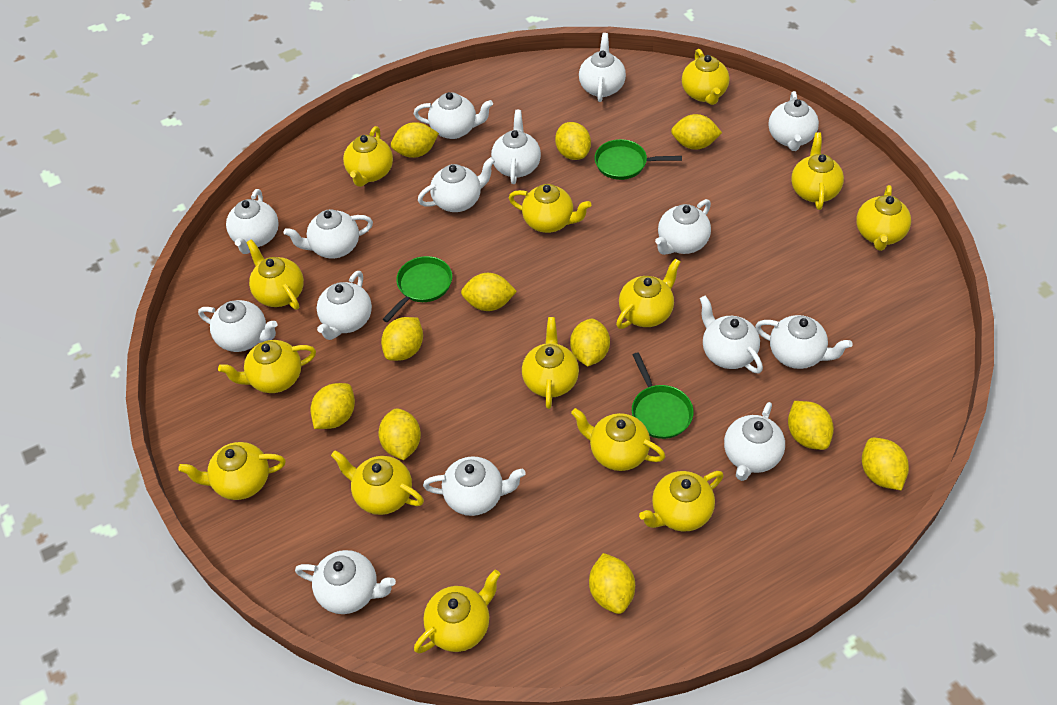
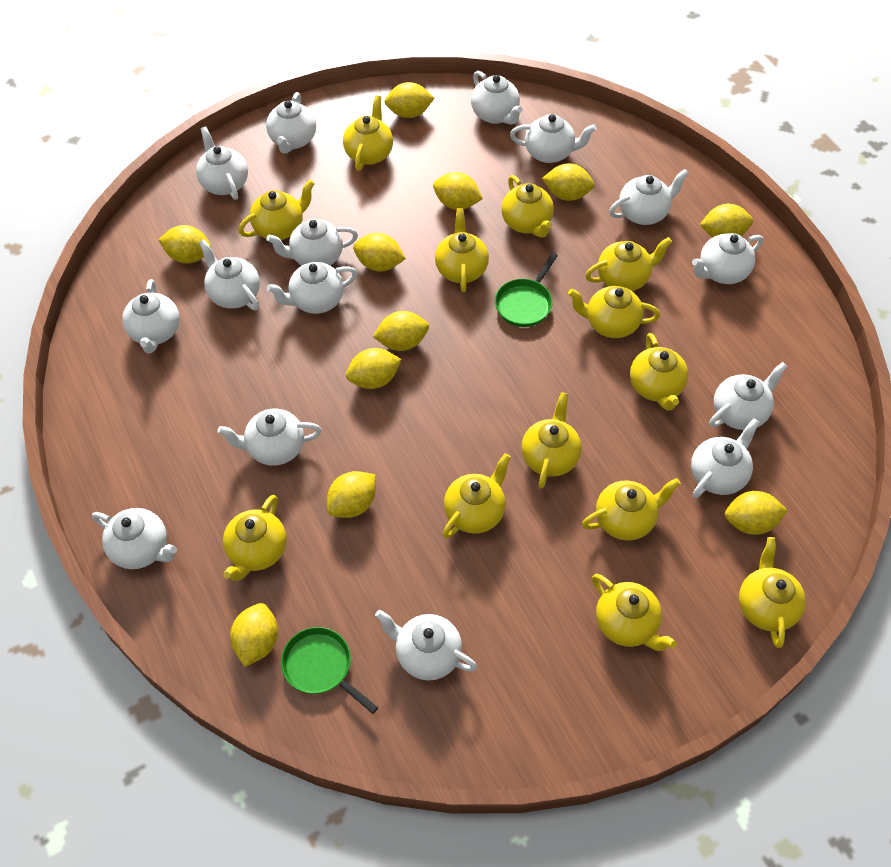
green pan: 3 -> 2
yellow teapot: 14 -> 13

